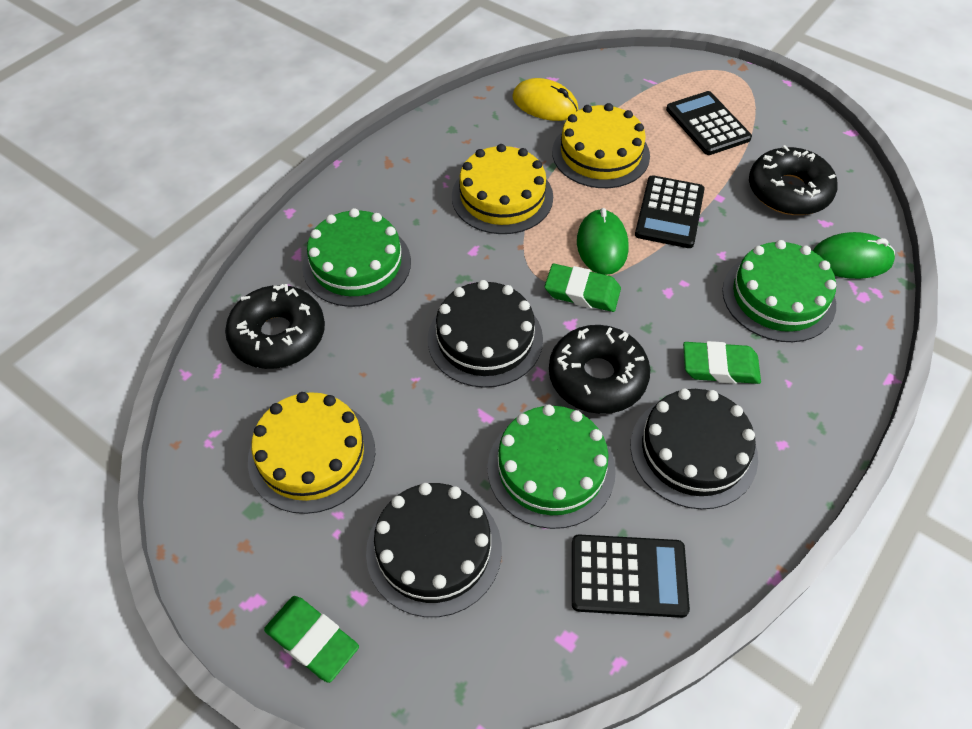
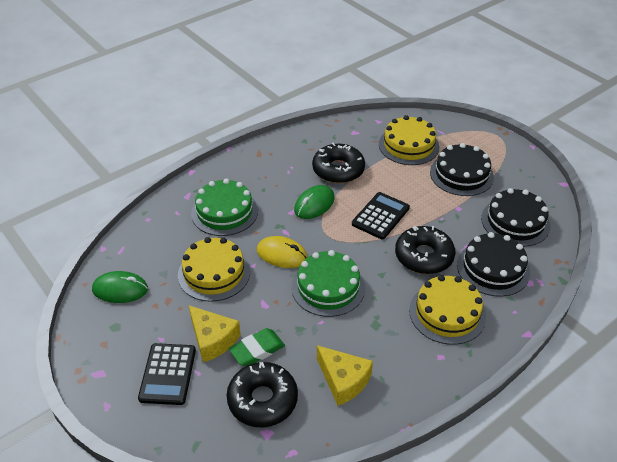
black calculator: 3 -> 2
green cake: 3 -> 2
green eraser: 3 -> 1
yellow cheese: 0 -> 2

